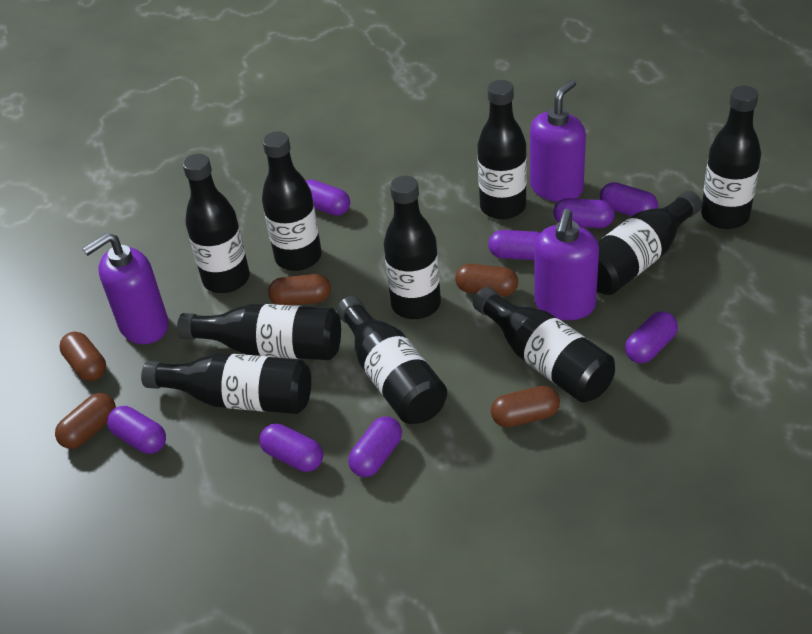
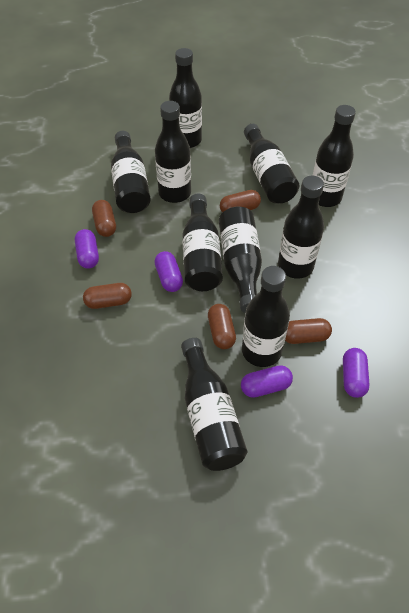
purple capsule: 8 -> 4
purple soap dispenser: 3 -> 0

